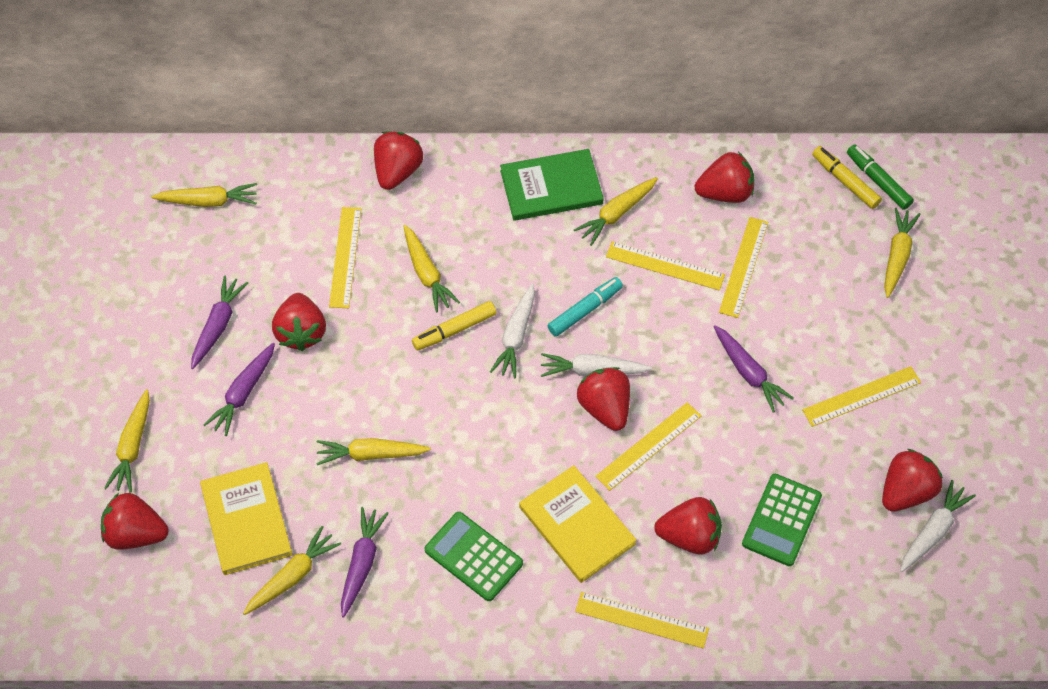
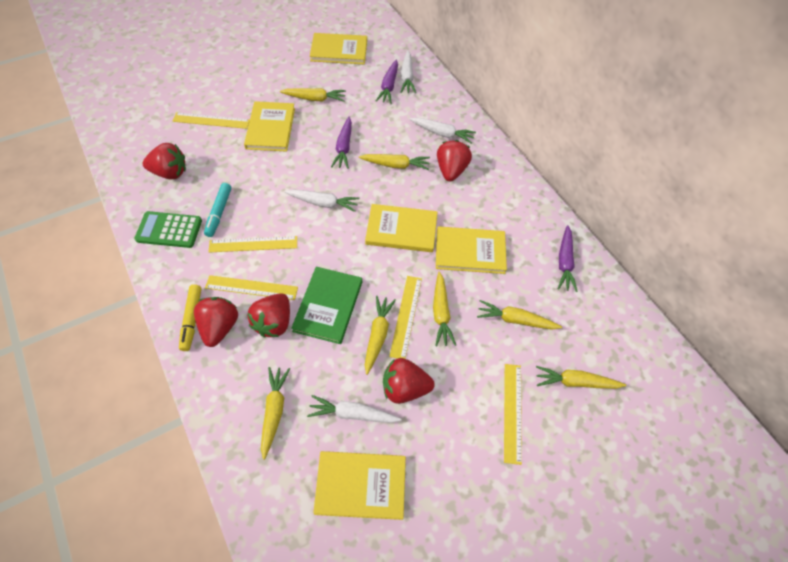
green calculator: 2 -> 1
green marker: 1 -> 0
purple carrot: 4 -> 3
red strawberry: 7 -> 5
white carrot: 3 -> 4
yellow book: 2 -> 5
yellow marker: 2 -> 1
yellow ruler: 6 -> 5

